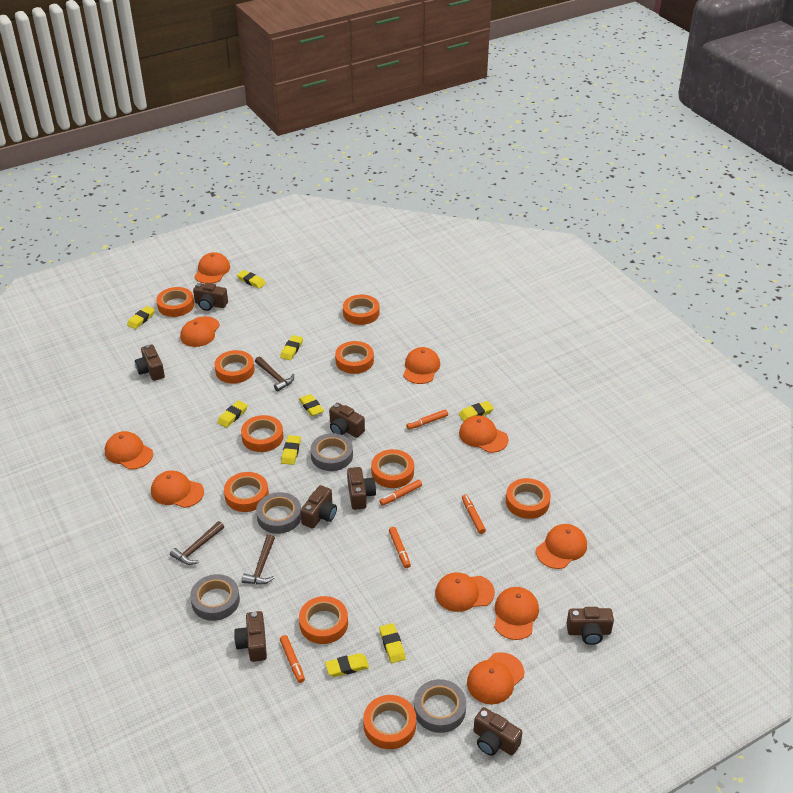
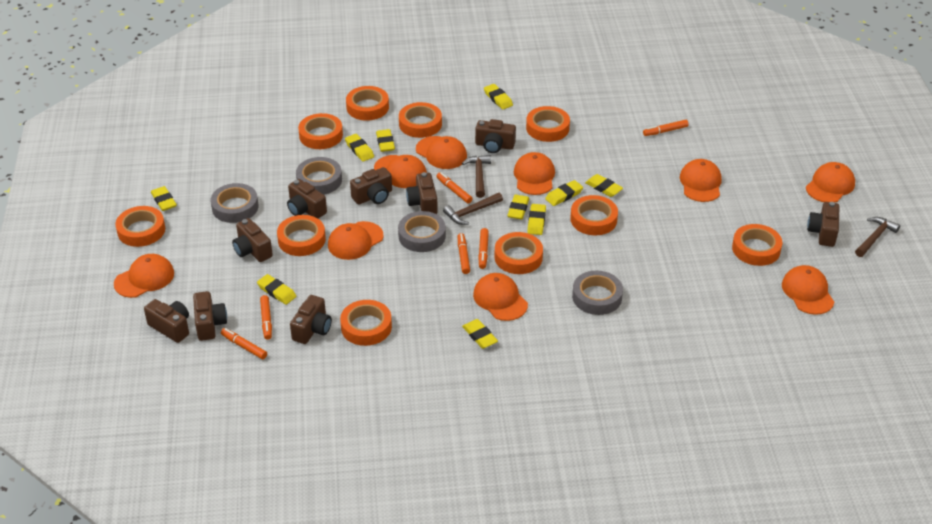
brown camera: 8 -> 9
orange cap: 10 -> 9
orange marker: 5 -> 6
yellow eraser: 9 -> 10

